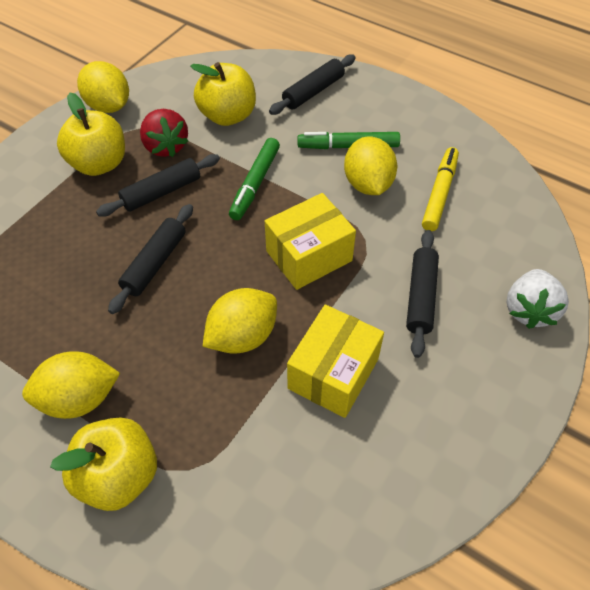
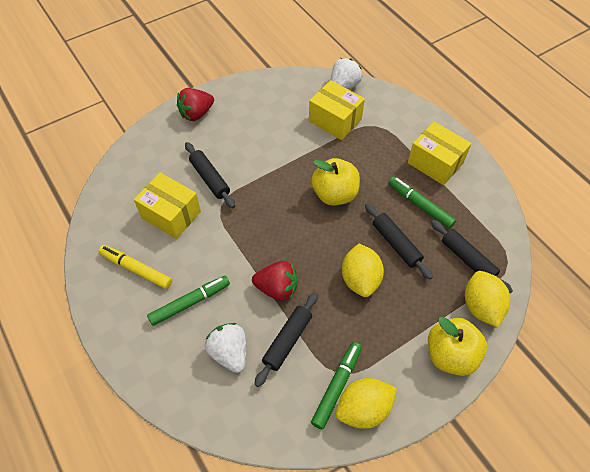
green marker: 2 -> 3
red strawberry: 1 -> 2
white strawberry: 1 -> 2
yellow apple: 3 -> 2
yellow box: 2 -> 3
yellow lemon: 4 -> 3

